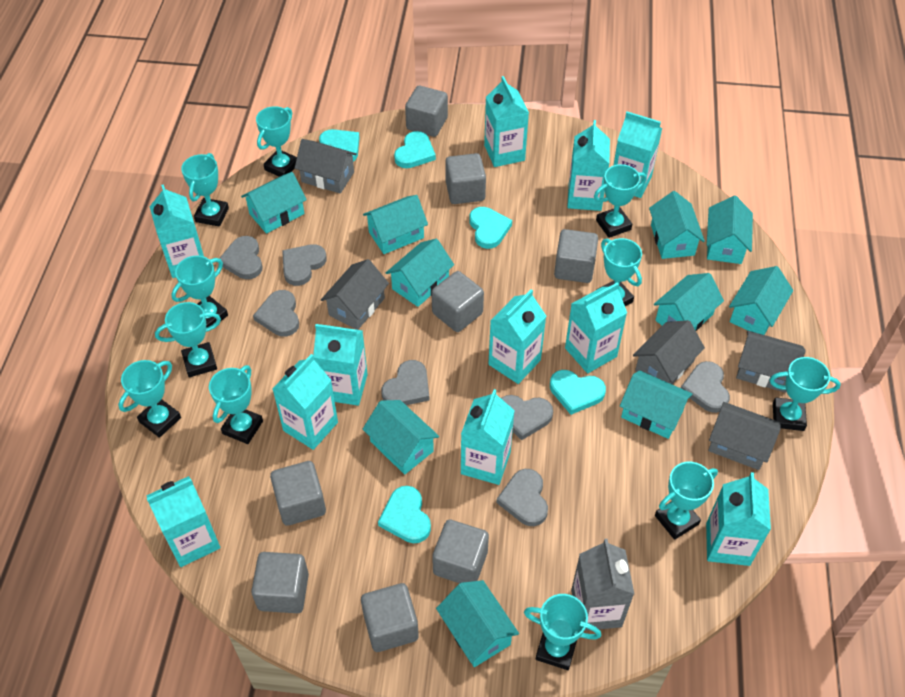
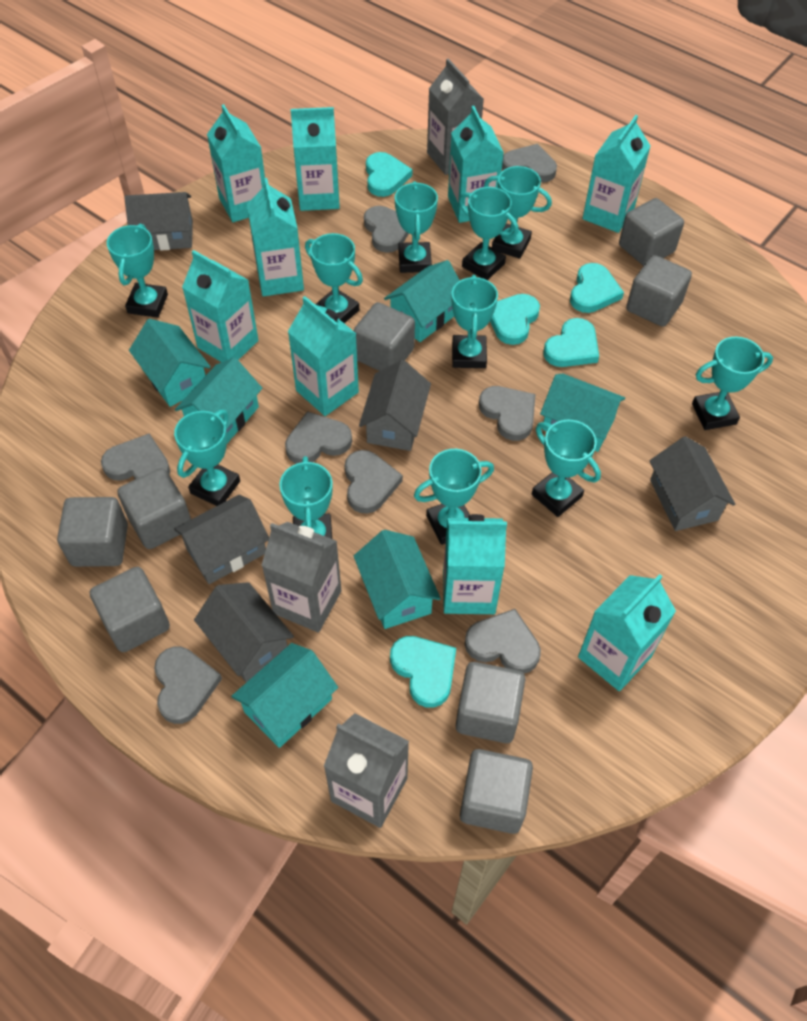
grey carton: 1 -> 3
grey heart: 7 -> 8
turquoise carton: 11 -> 9
turquoise house: 10 -> 6

